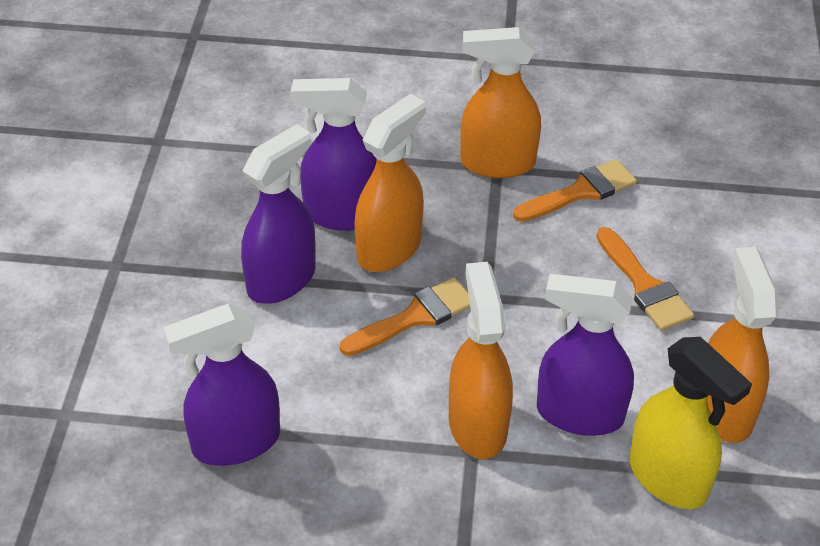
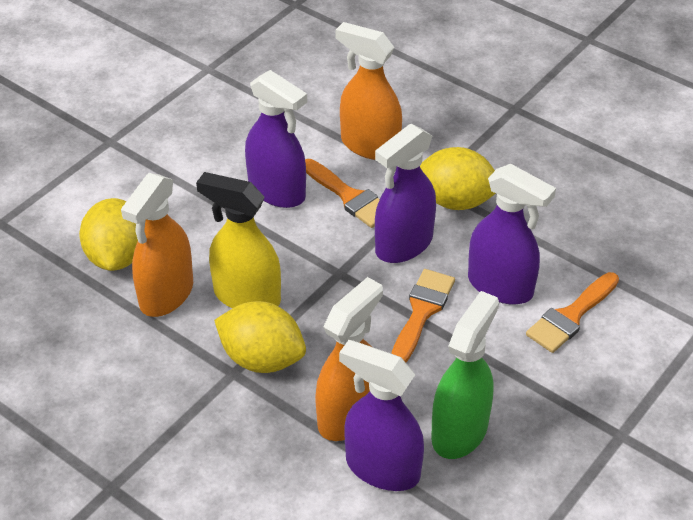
green spray bottle: 0 -> 1
orange spray bottle: 4 -> 3
yellow lemon: 0 -> 3

